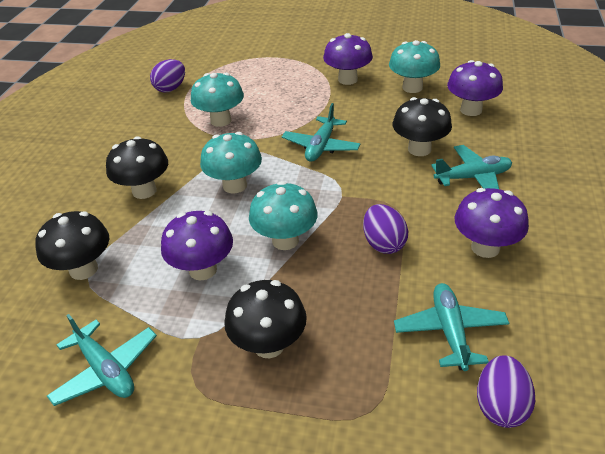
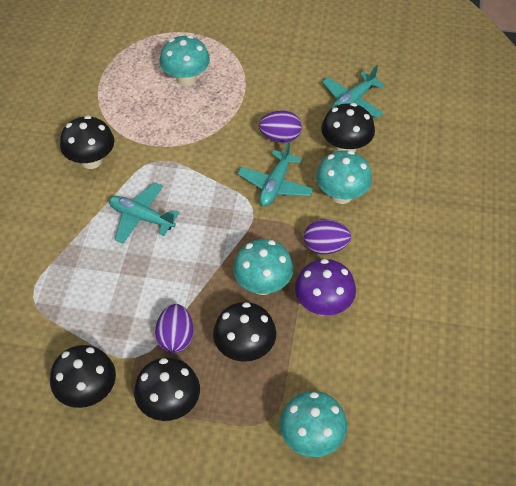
black mushroom: 4 -> 5
purple mushroom: 4 -> 1
turquoise plane: 4 -> 3

